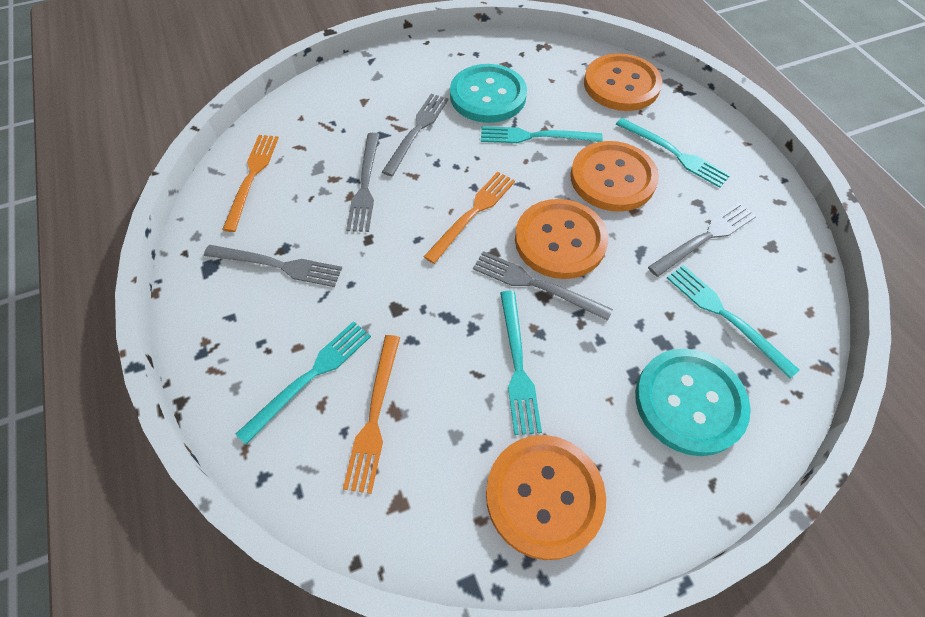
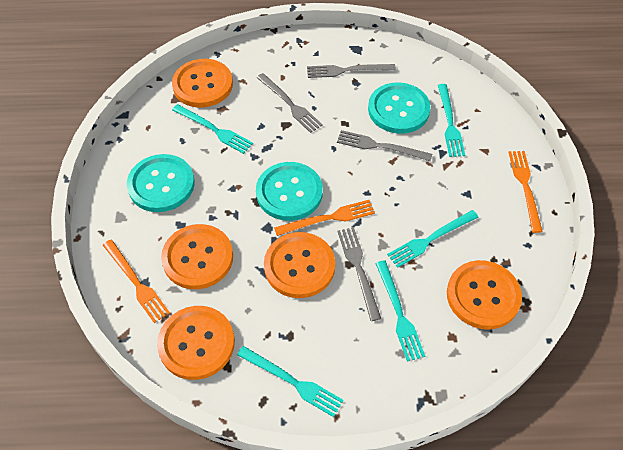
grey fork: 5 -> 4
orange button: 4 -> 5
turquoise button: 2 -> 3

